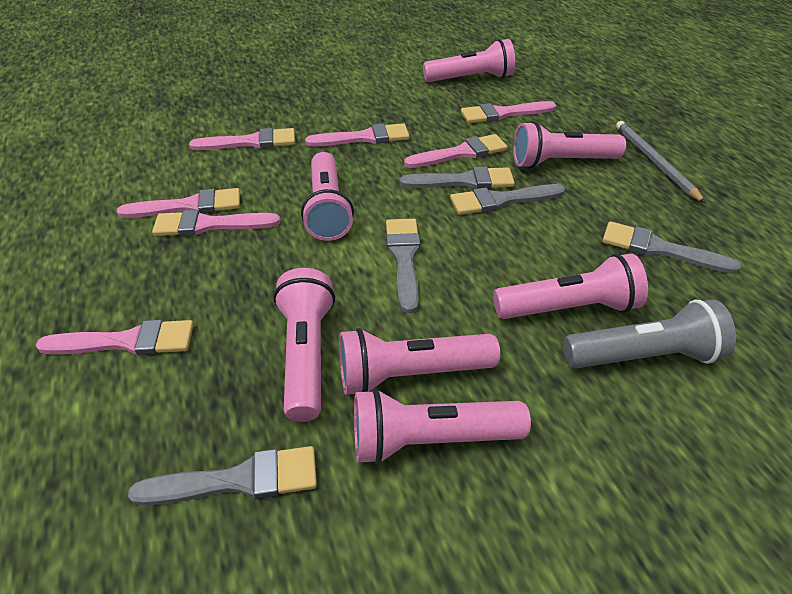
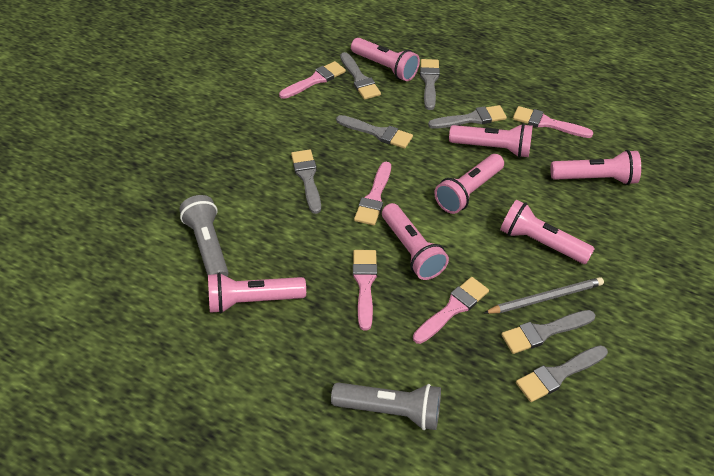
grey brush: 5 -> 7
grey flashlight: 1 -> 2
pink brush: 7 -> 5

